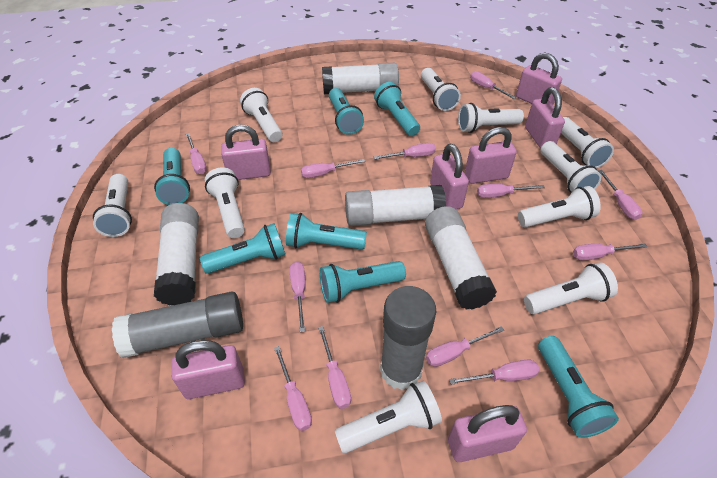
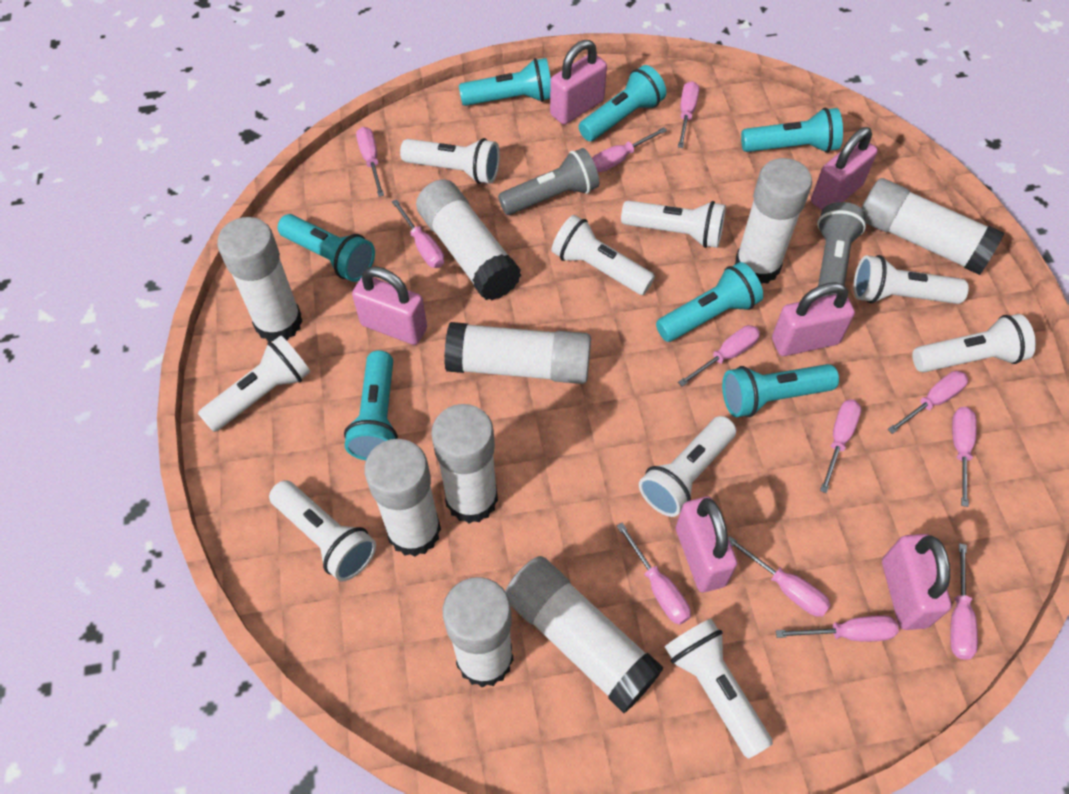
grey flashlight: 0 -> 2
grey glue stick: 2 -> 0
pink padlock: 7 -> 6
white flashlight: 10 -> 9
white glue stick: 4 -> 9

